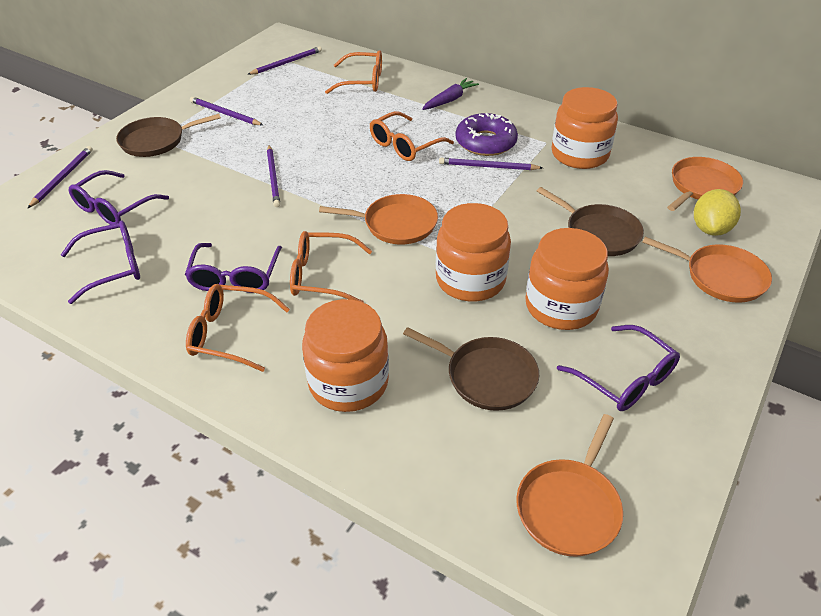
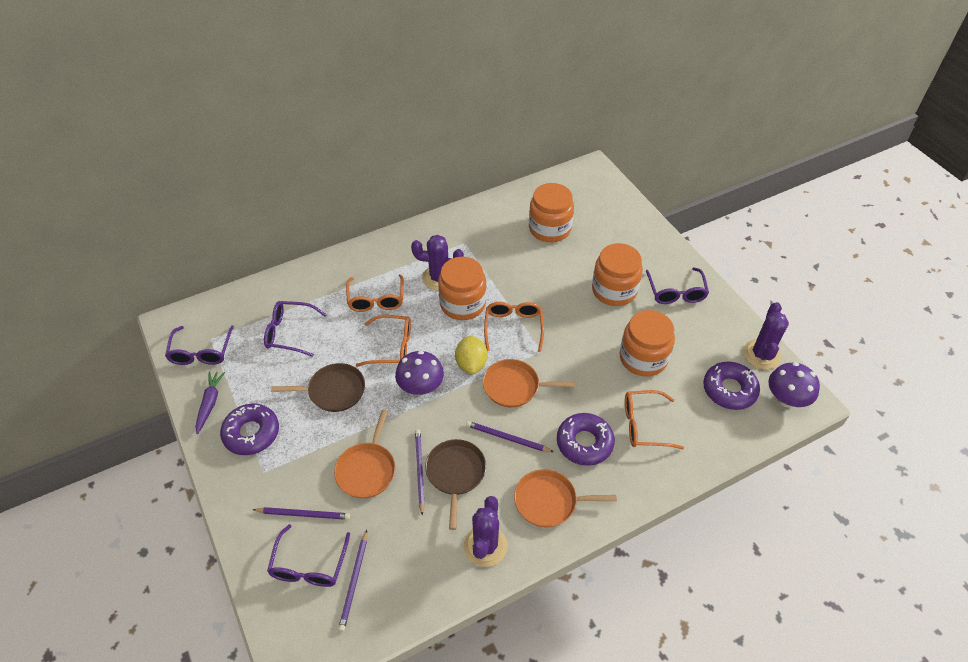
brown pan: 3 -> 2
orange pan: 4 -> 3
purple cactus: 0 -> 3
purple donut: 1 -> 3
purple mushroom: 0 -> 2
purple pencil: 5 -> 4

